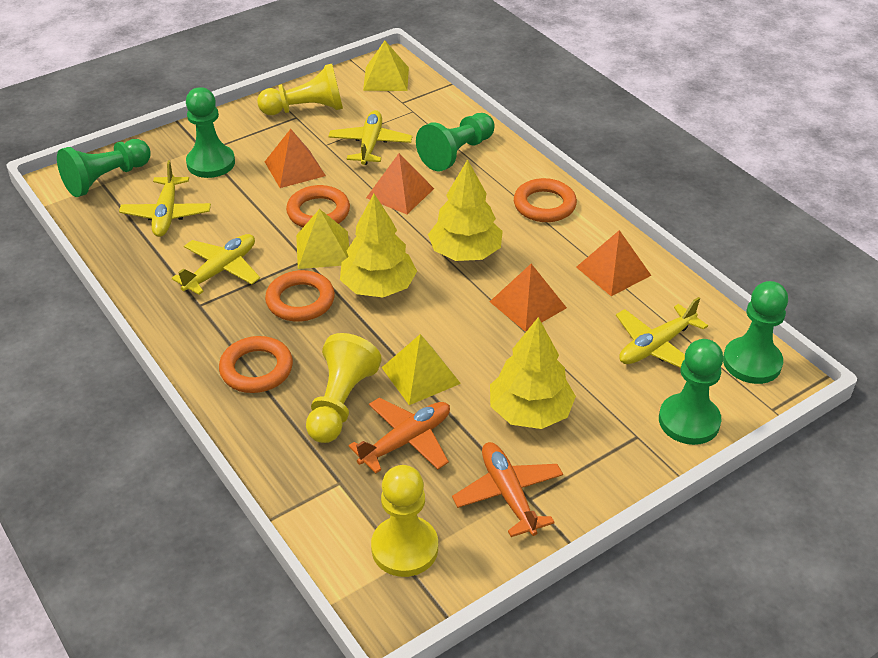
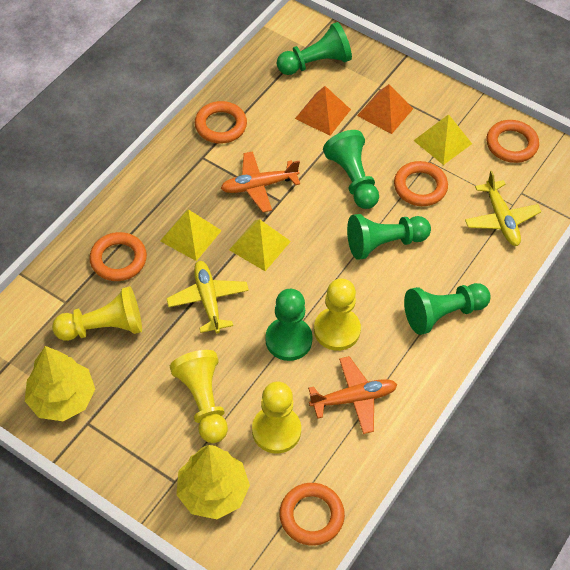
orange pyramid: 4 -> 2
orange ring: 4 -> 5
yellow pawn: 3 -> 4
yellow plane: 4 -> 2
yellow tree: 3 -> 2

